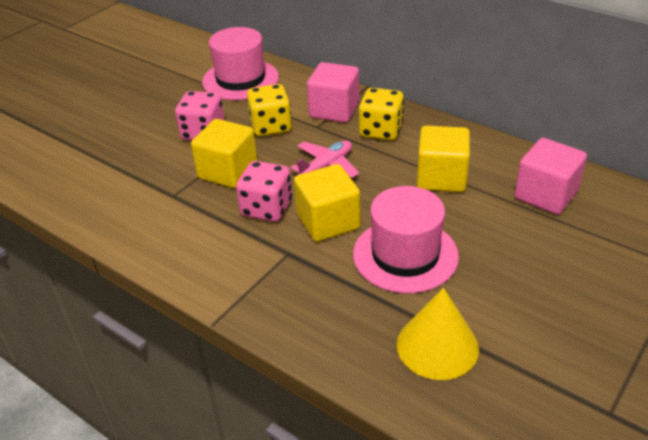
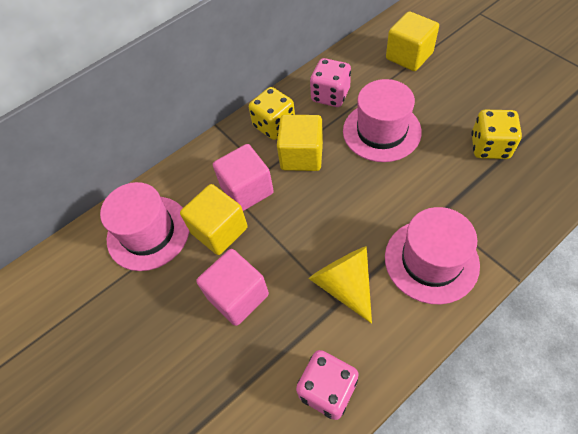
pink hat: 2 -> 3
pink plane: 1 -> 0

